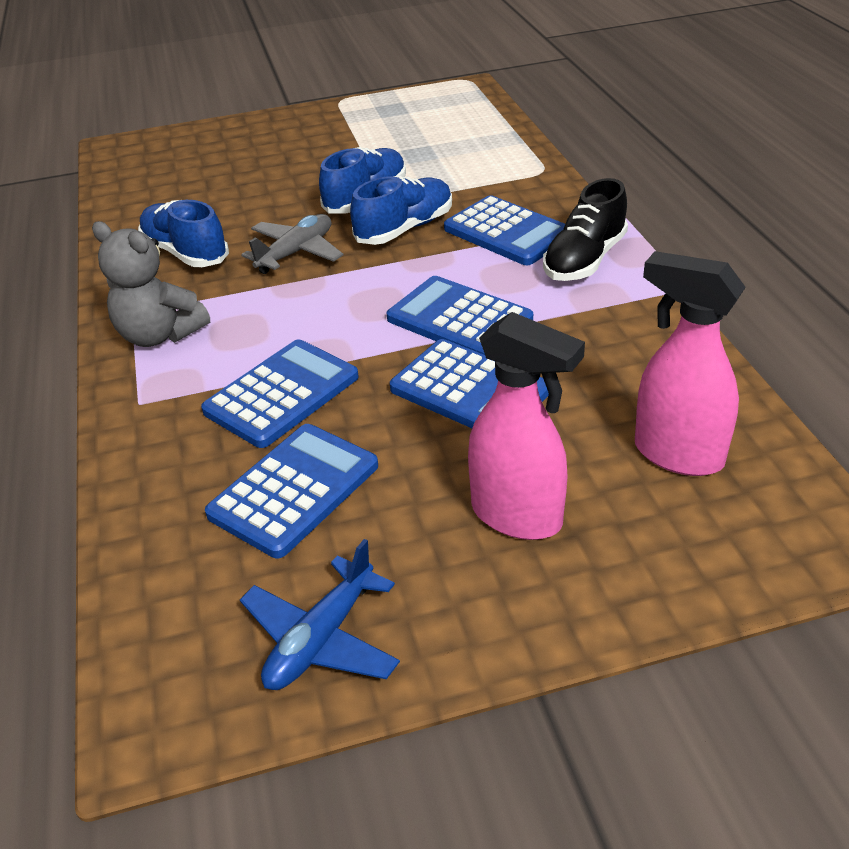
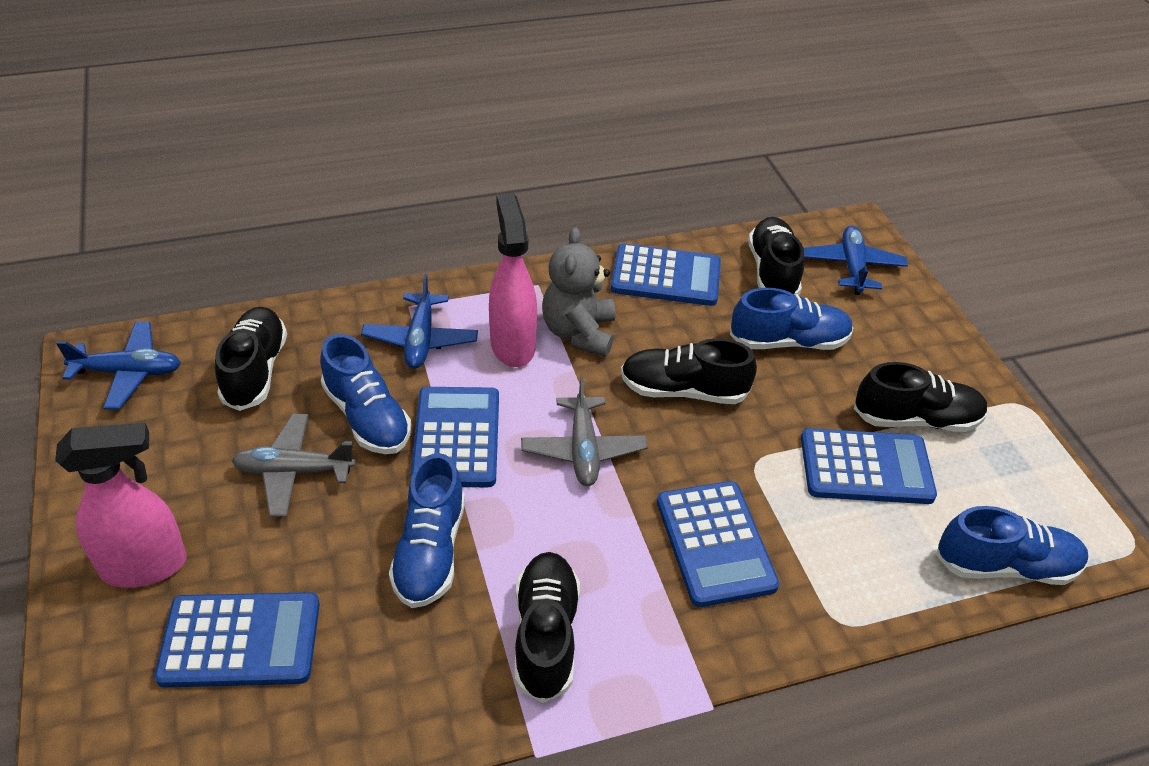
black shoe: 1 -> 5
blue plane: 1 -> 3
blue shoe: 3 -> 4
grey plane: 1 -> 2

